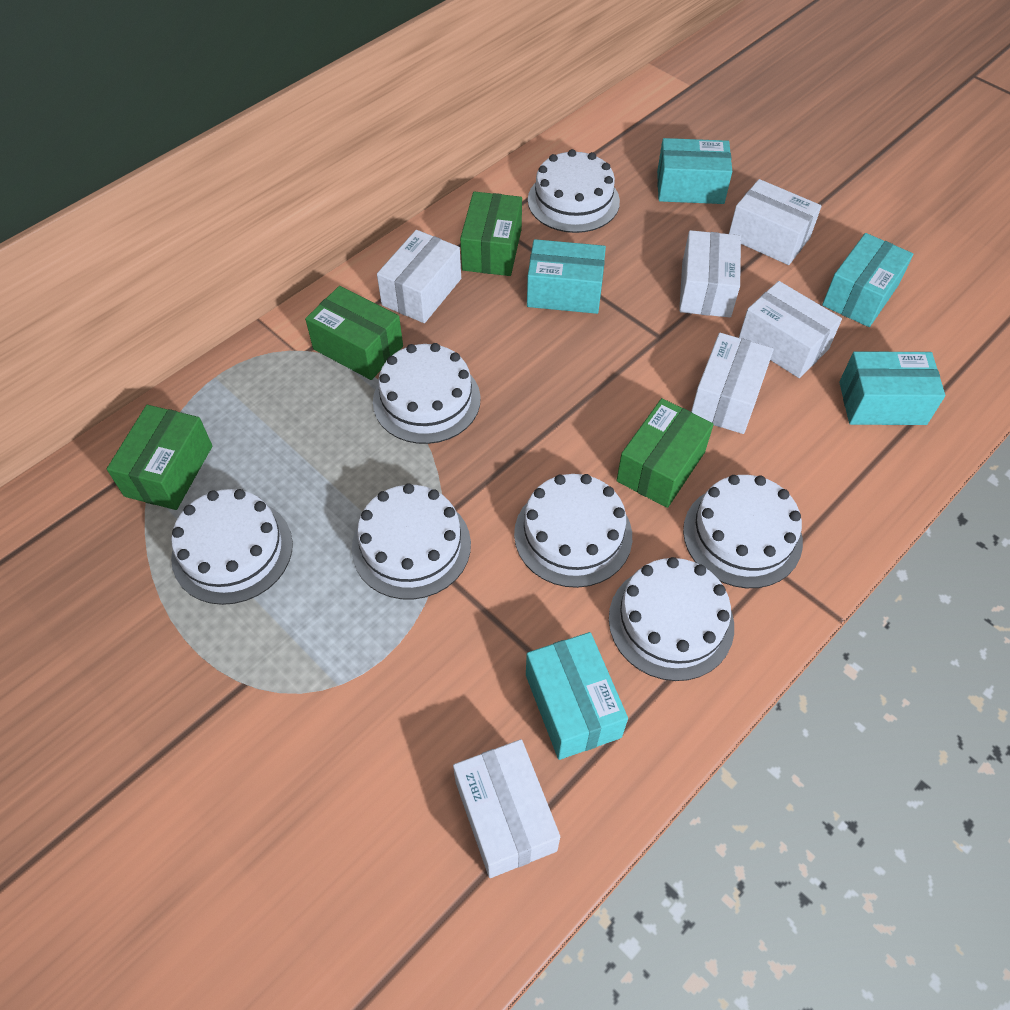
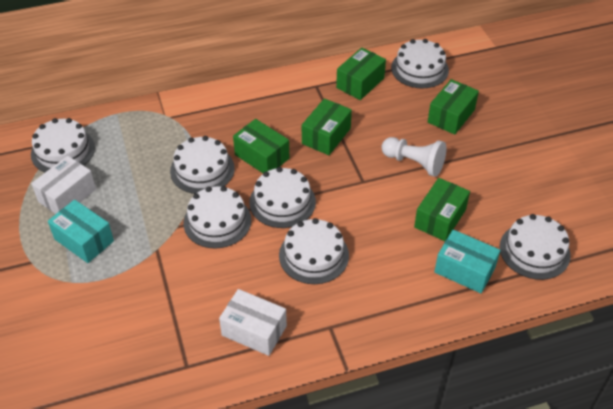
green box: 4 -> 5
turquoise box: 5 -> 2
white box: 6 -> 2
white pawn: 0 -> 1

